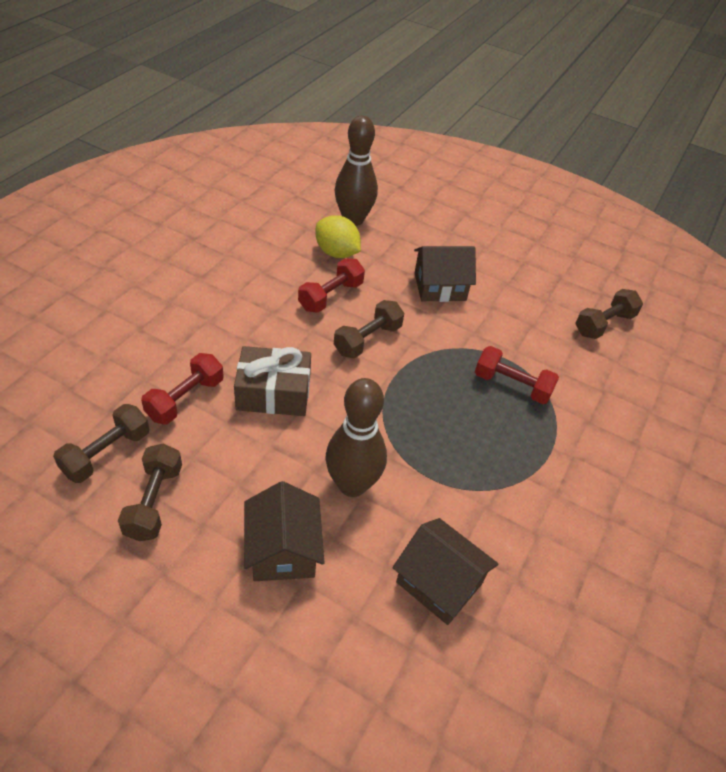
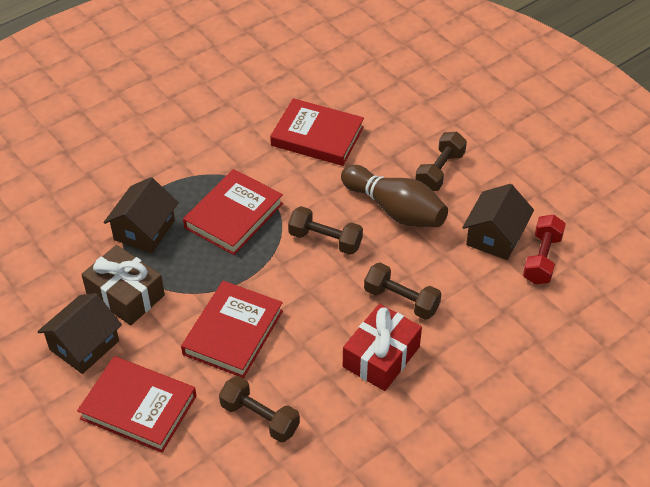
brown bowling pin: 2 -> 1
red book: 0 -> 4
red dumbbell: 3 -> 1
red gift: 0 -> 1
yellow lemon: 1 -> 0

